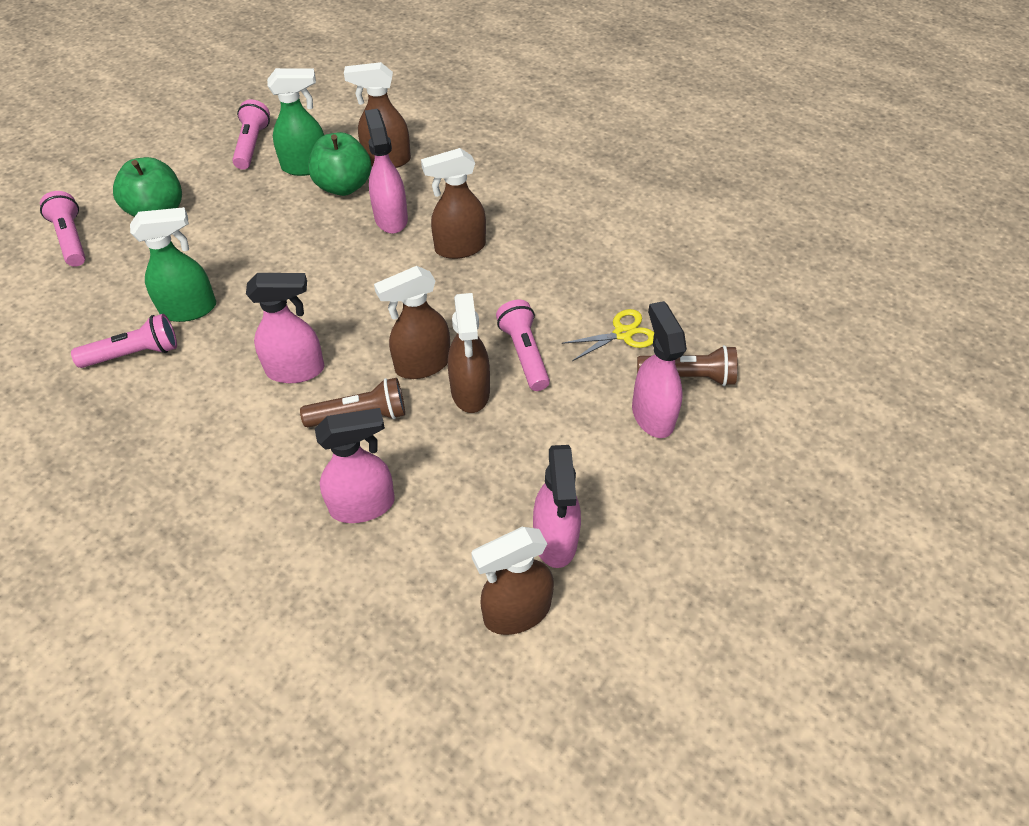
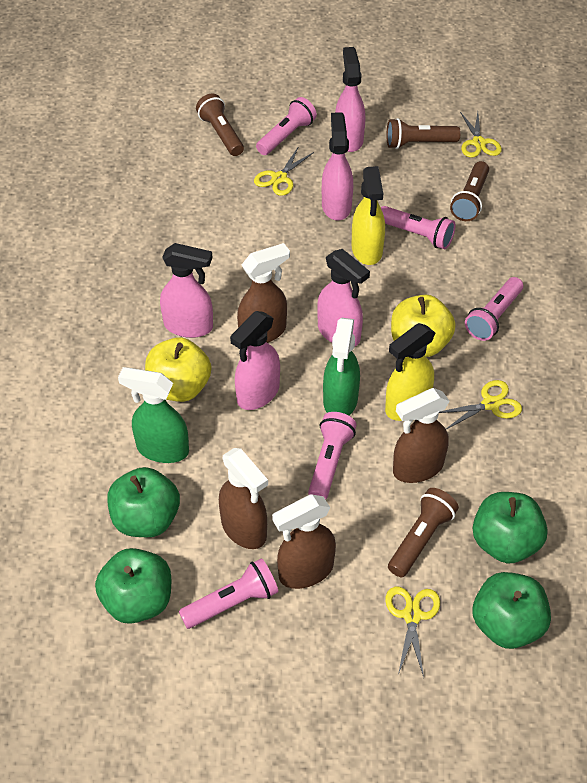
brown flashlight: 2 -> 4
brown spray bottle: 5 -> 4
green apple: 2 -> 4
pink flashlight: 4 -> 5
yellow apple: 0 -> 2
yellow scissors: 1 -> 4
yellow spray bottle: 0 -> 2

